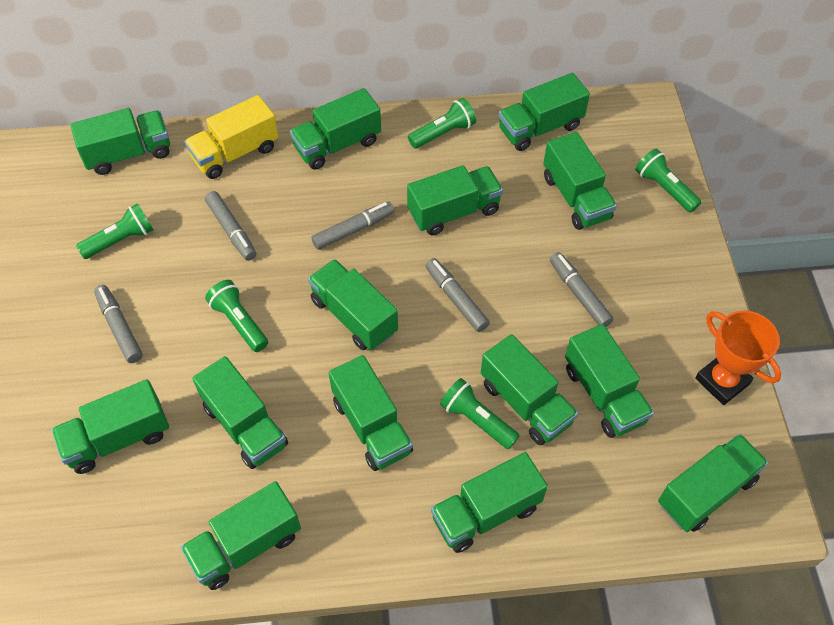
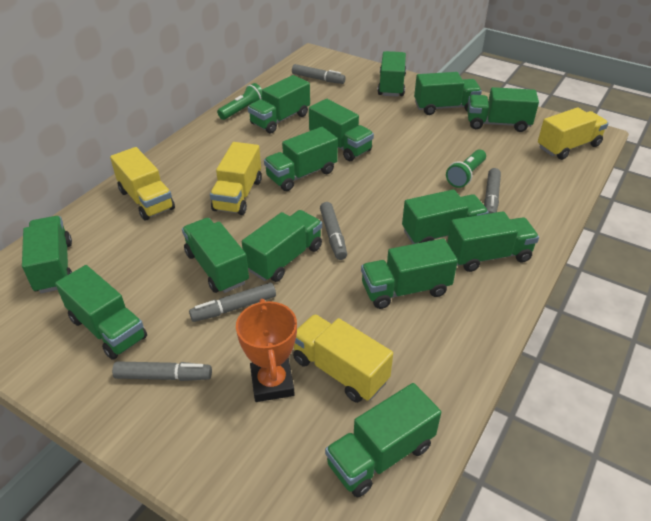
green flashlight: 5 -> 2
yellow truck: 1 -> 4

